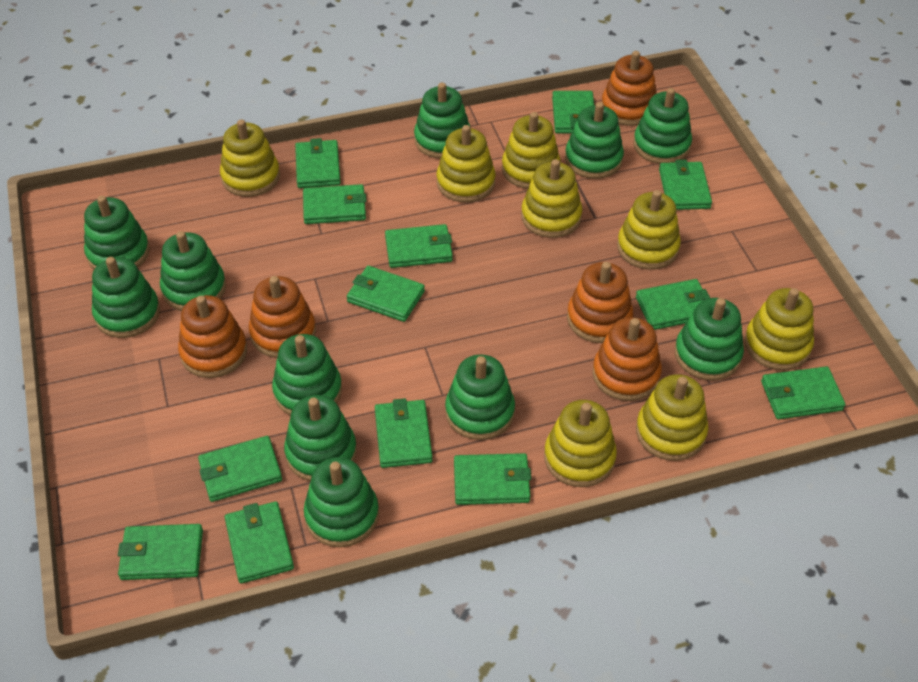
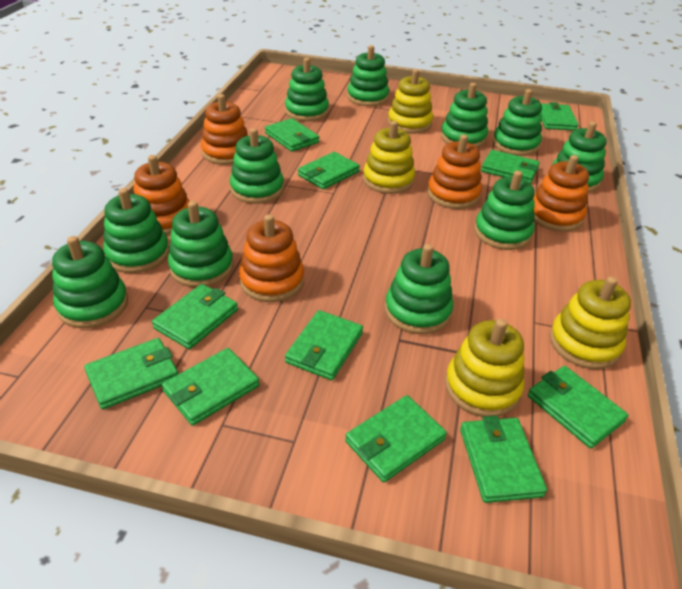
green wallet: 13 -> 11
yellow stacking toy: 8 -> 4

